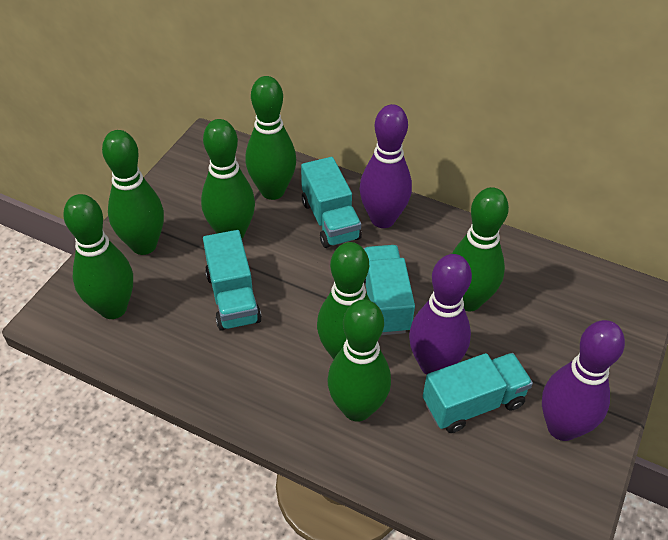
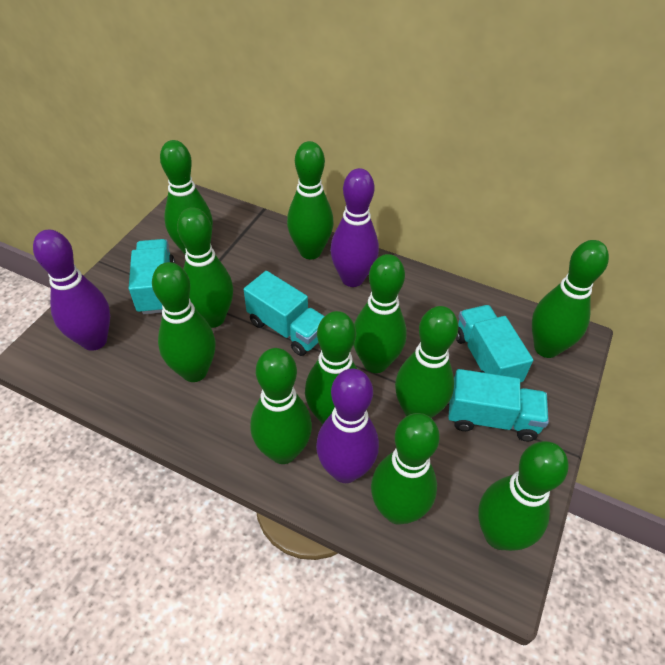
green bowling pin: 7 -> 11

